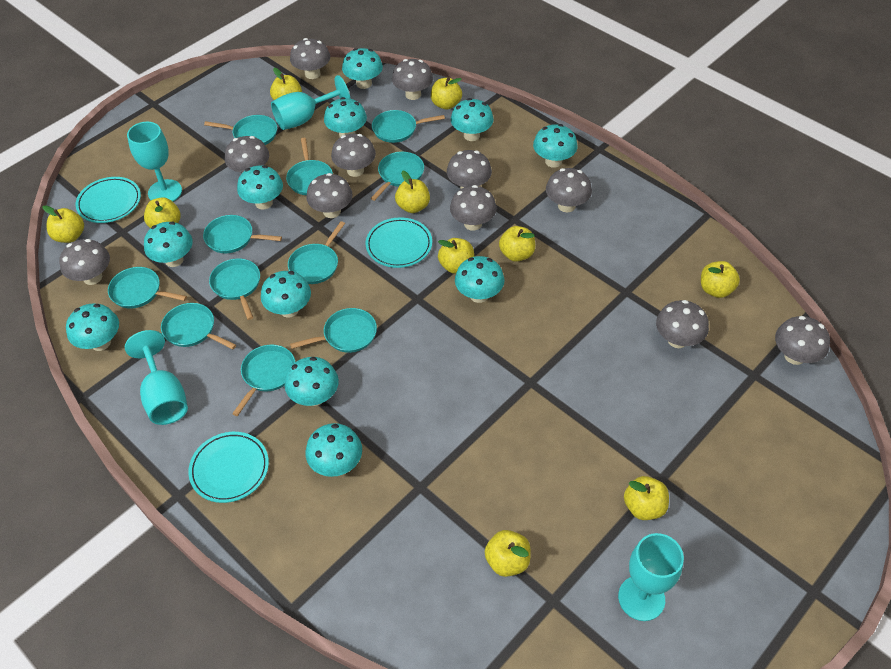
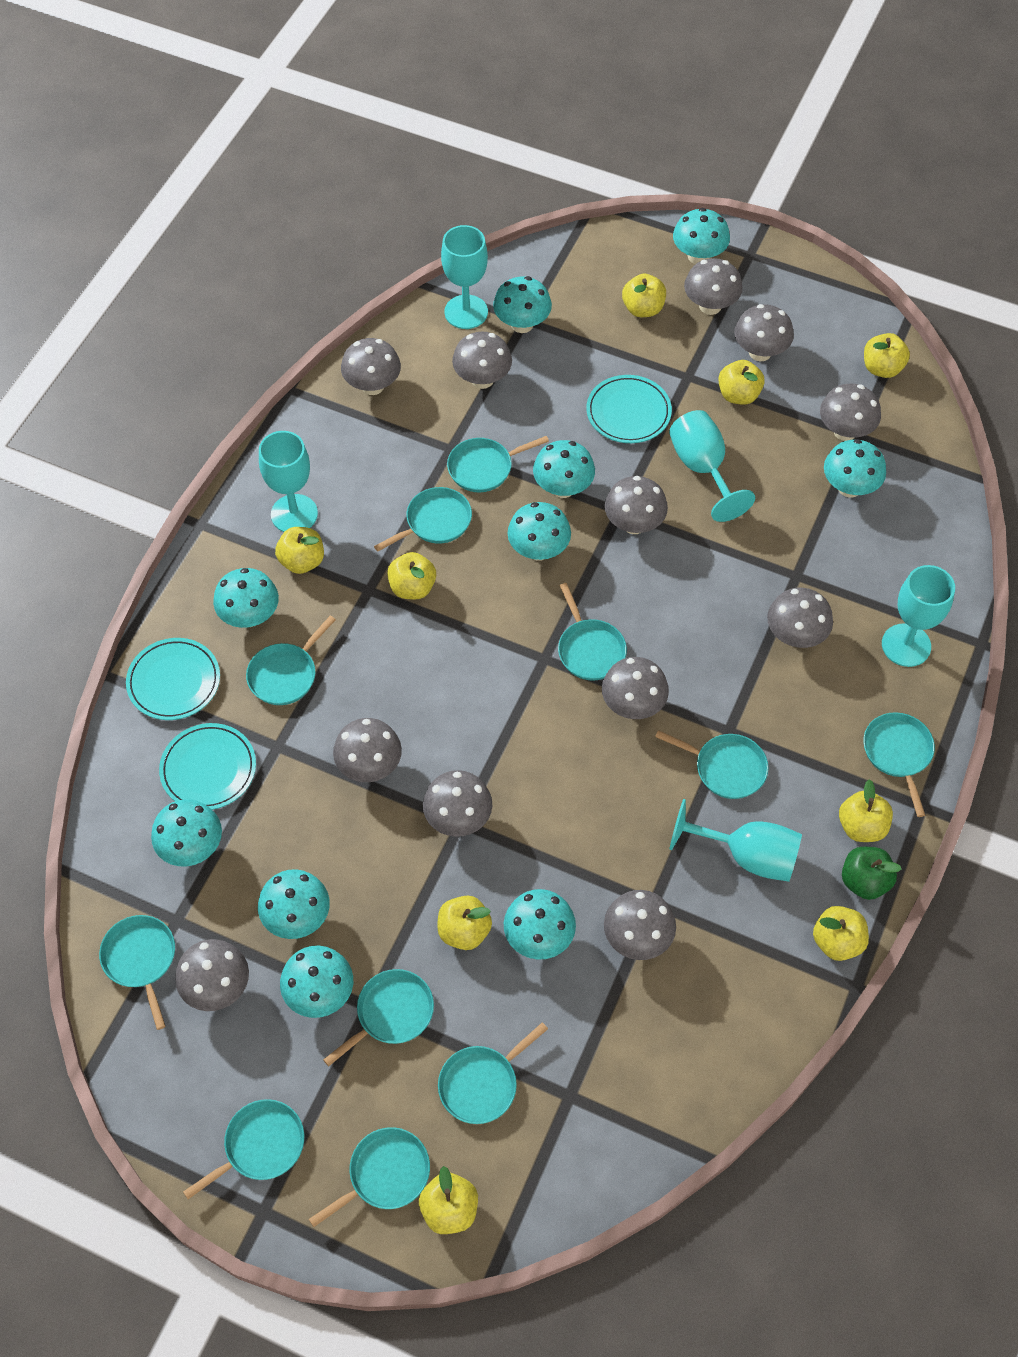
green apple: 0 -> 1
grey mushroom: 11 -> 12
turquoise goblet: 4 -> 5
turquoise mushroom: 11 -> 10
yellow apple: 10 -> 9

